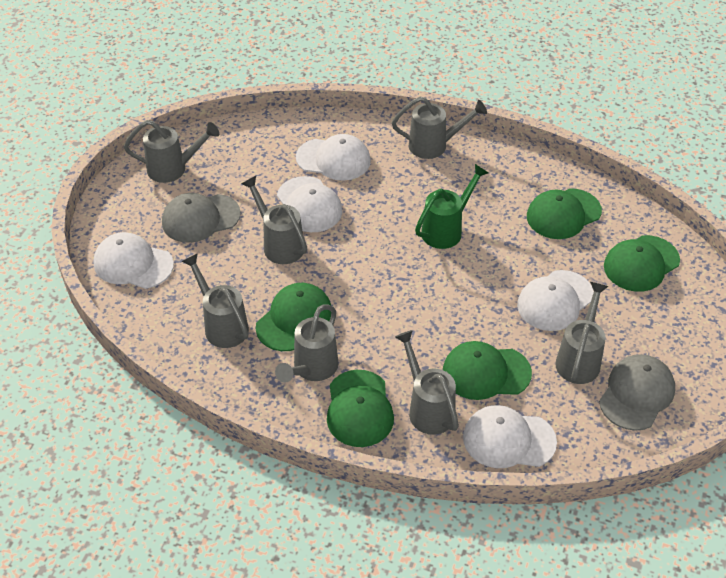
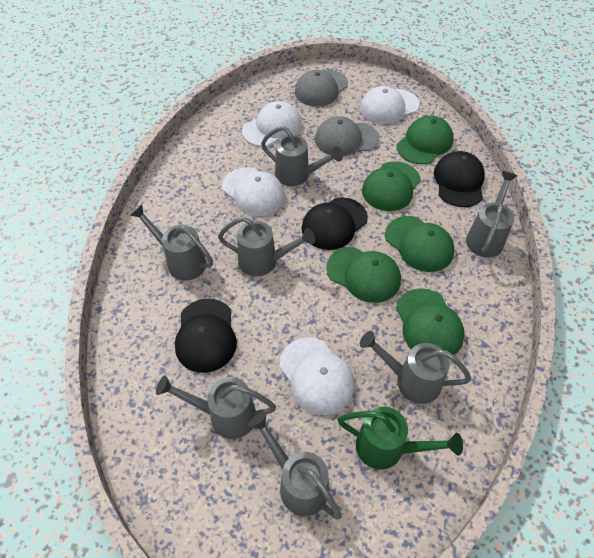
black cap: 0 -> 3
white cap: 5 -> 4

